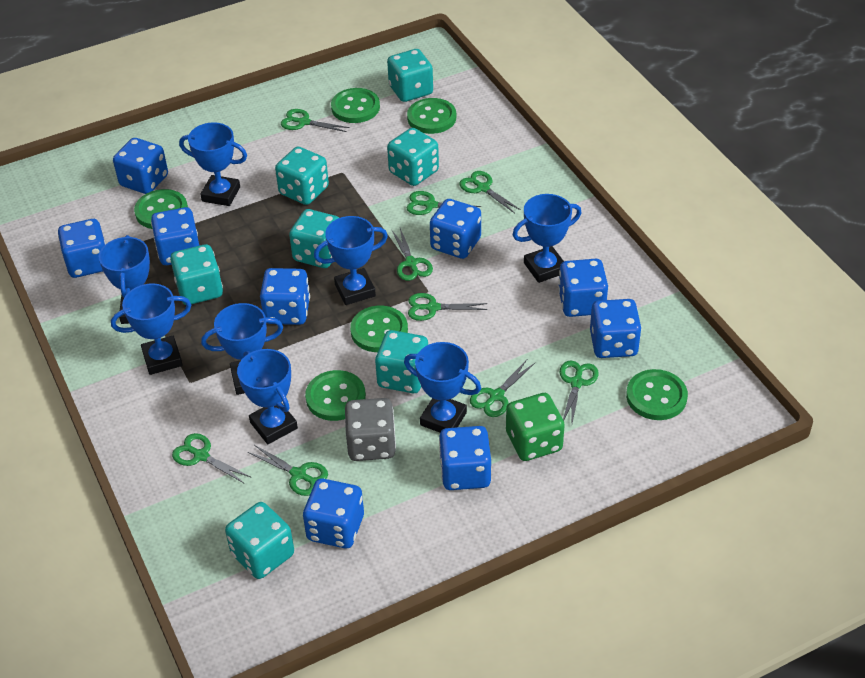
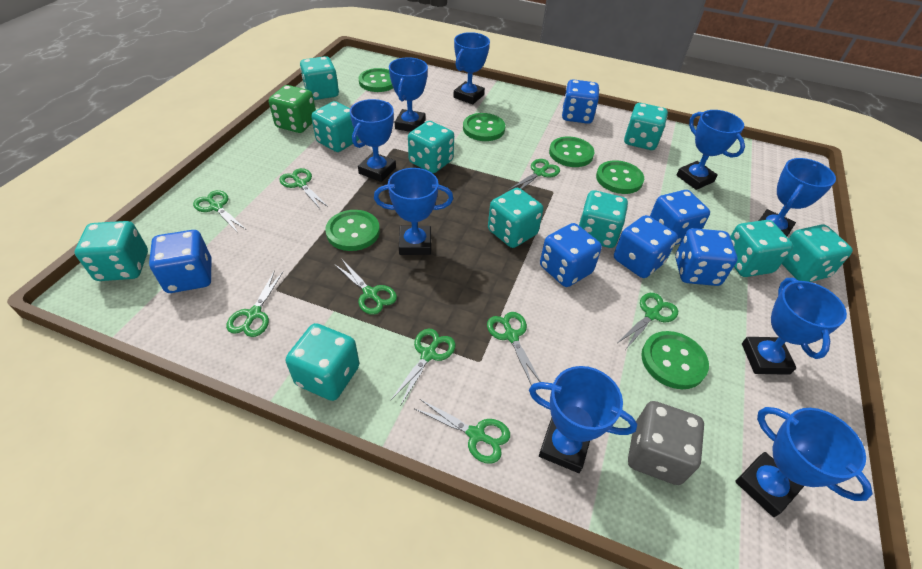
blue dice: 9 -> 6
blue trophy: 8 -> 9
turquoise dice: 7 -> 10

